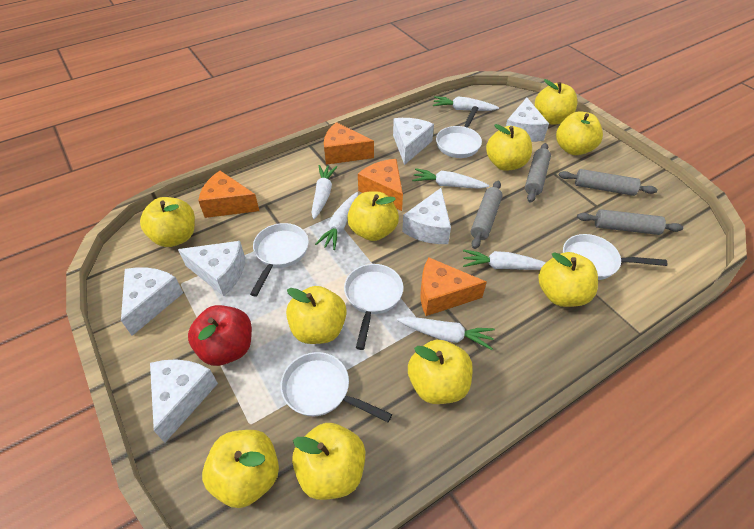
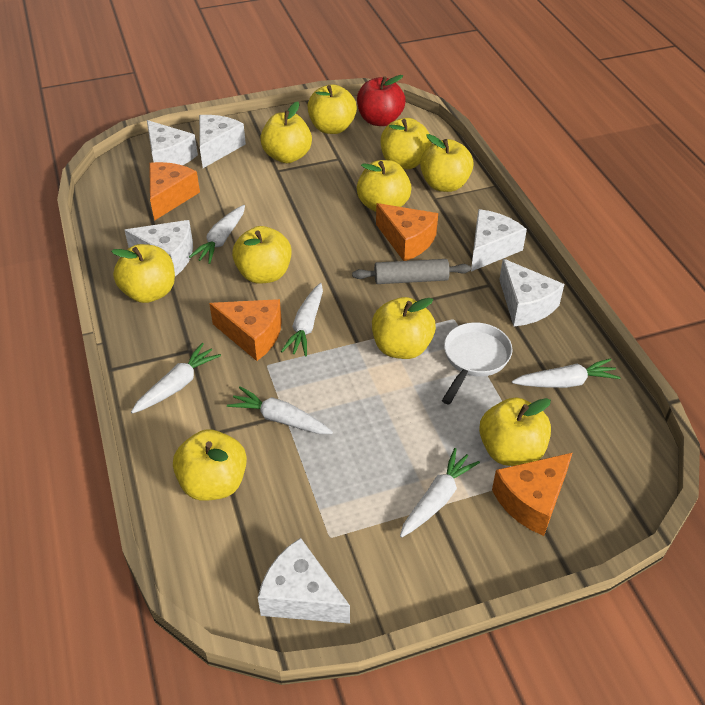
grey rolling pin: 4 -> 1
white pan: 5 -> 1

